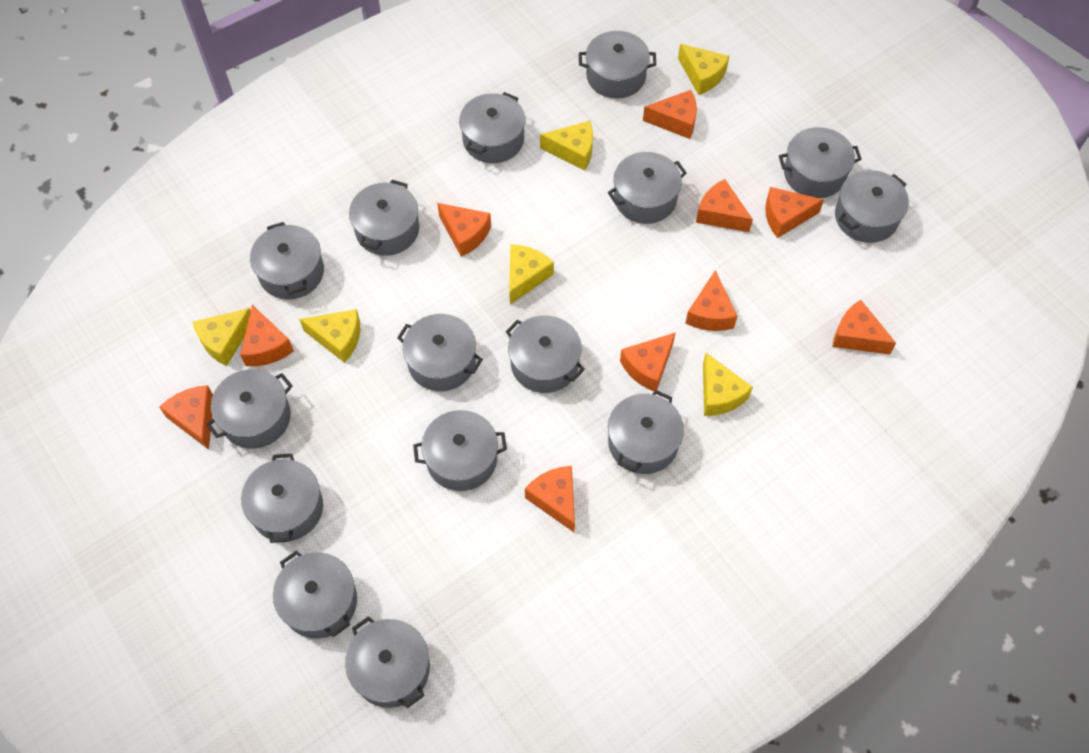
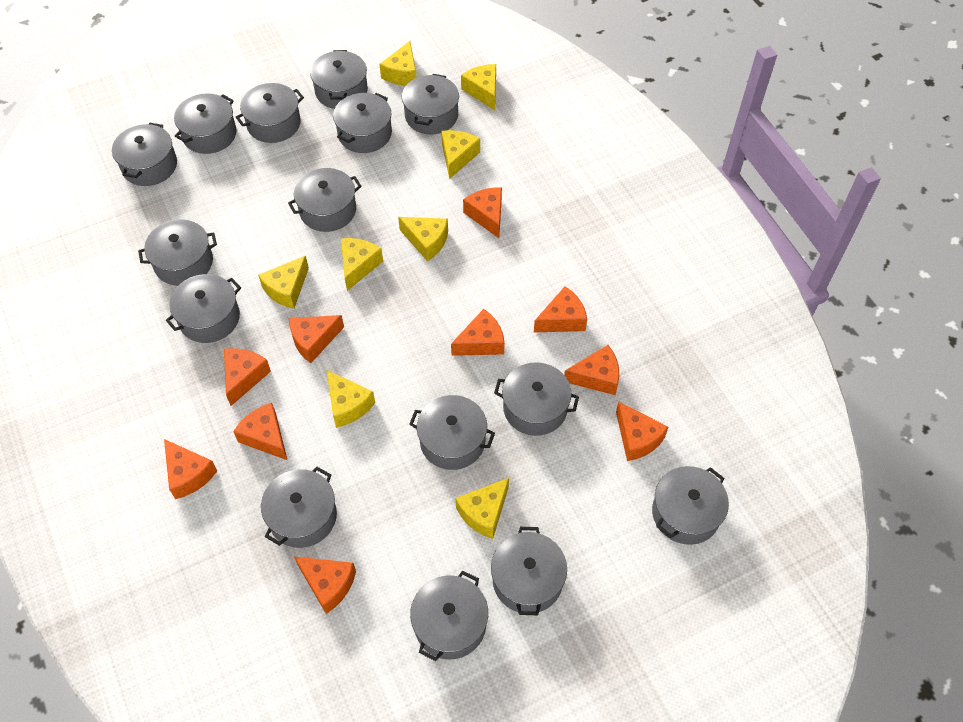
yellow cheese: 6 -> 8

